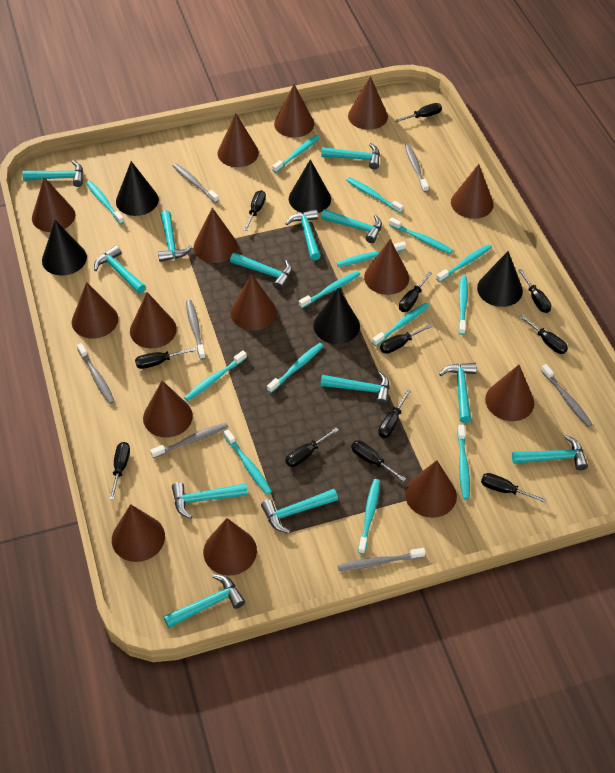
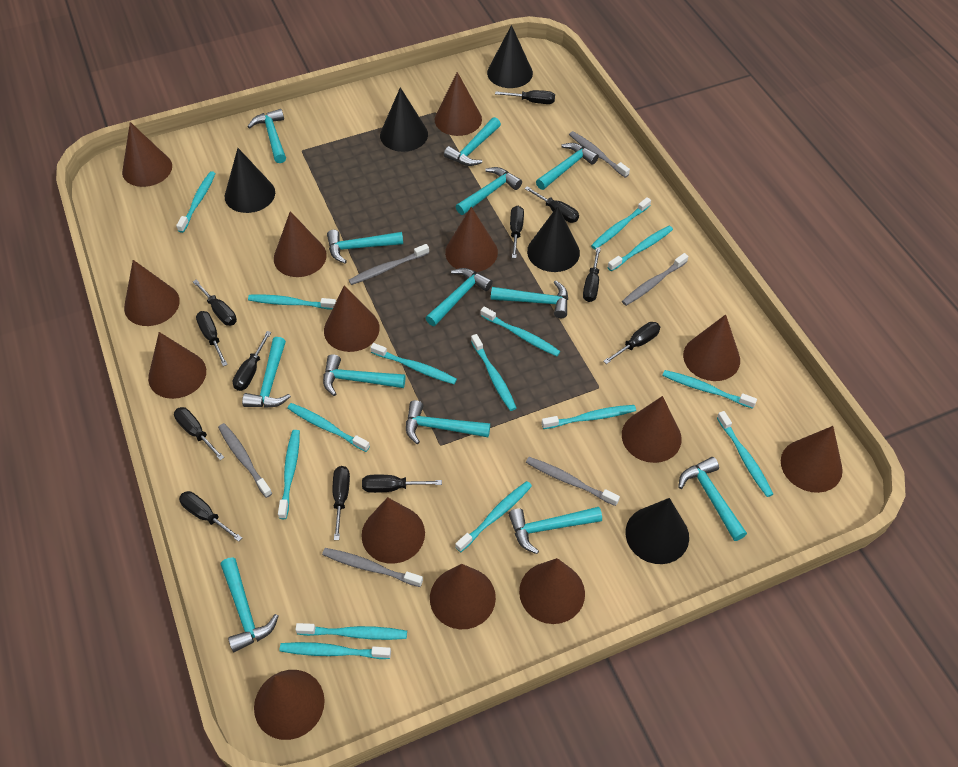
brown cone: 15 -> 14
grey toothbrush: 7 -> 6
turquoise toothbrush: 14 -> 15

